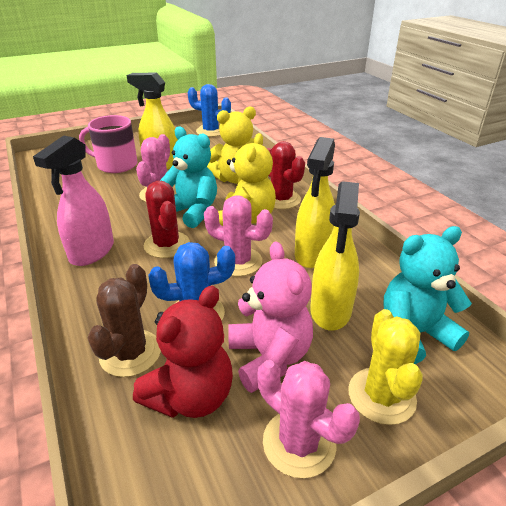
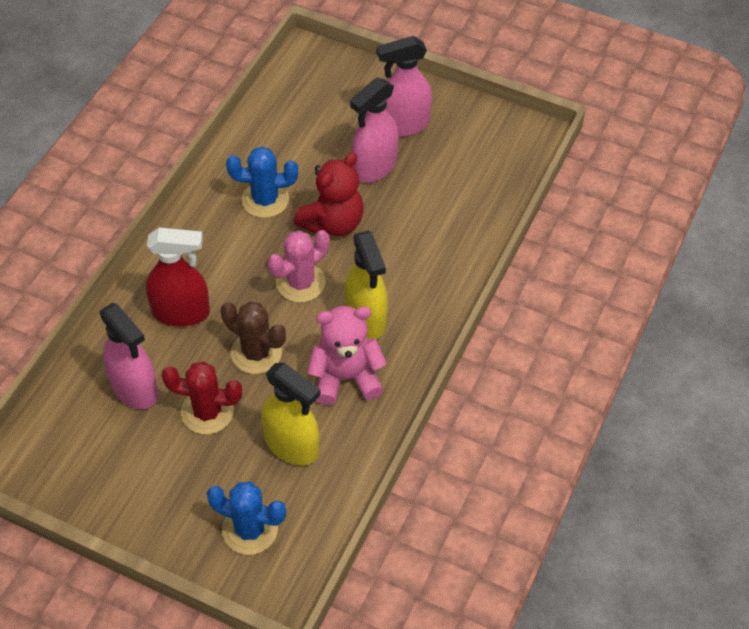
pink cactus: 3 -> 1
pink mug: 1 -> 0
pink spray bottle: 1 -> 3
red cactus: 2 -> 1
red spray bottle: 0 -> 1
turquoise teddy bear: 2 -> 0
yellow cactus: 1 -> 0
yellow spray bottle: 3 -> 2
yellow teddy bear: 2 -> 0

